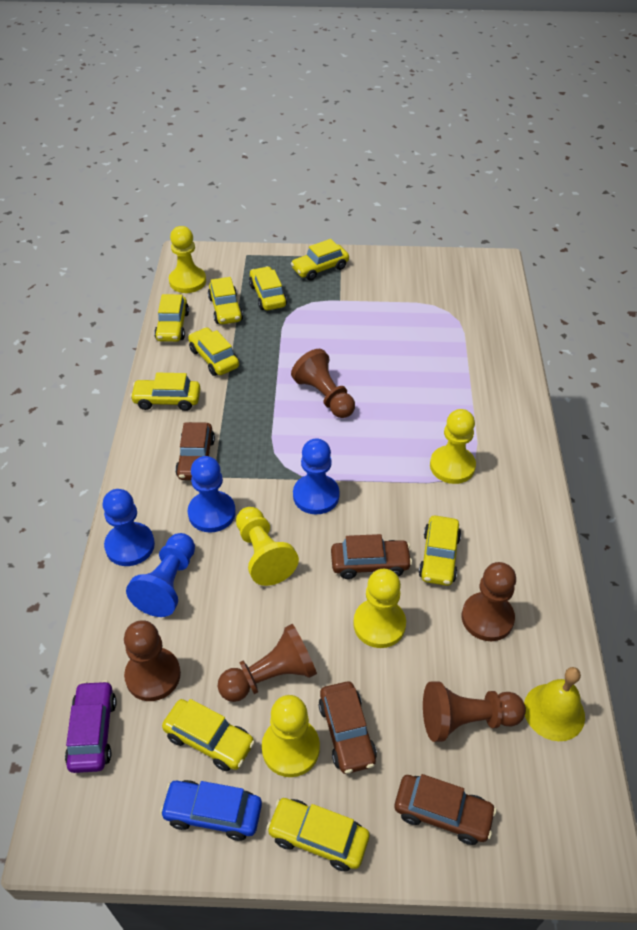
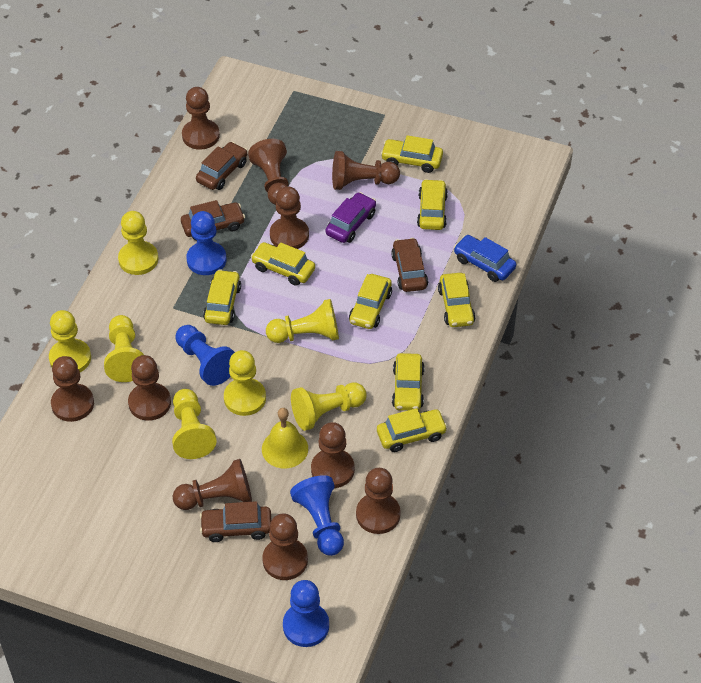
brown pawn: 5 -> 10
yellow car: 9 -> 8
yellow pawn: 5 -> 7

